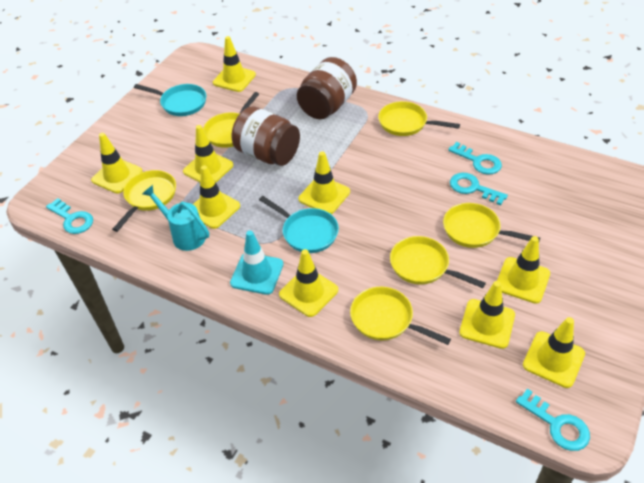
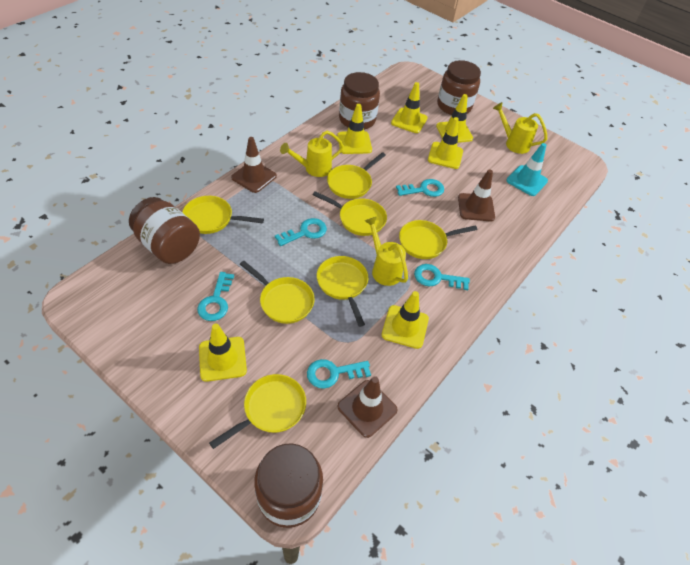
brown jar: 2 -> 4
brown traffic cone: 0 -> 3
turquoise key: 4 -> 5
turquoise pan: 2 -> 0
turquoise watering can: 1 -> 0
yellow pan: 6 -> 7
yellow traffic cone: 9 -> 6
yellow watering can: 0 -> 3

